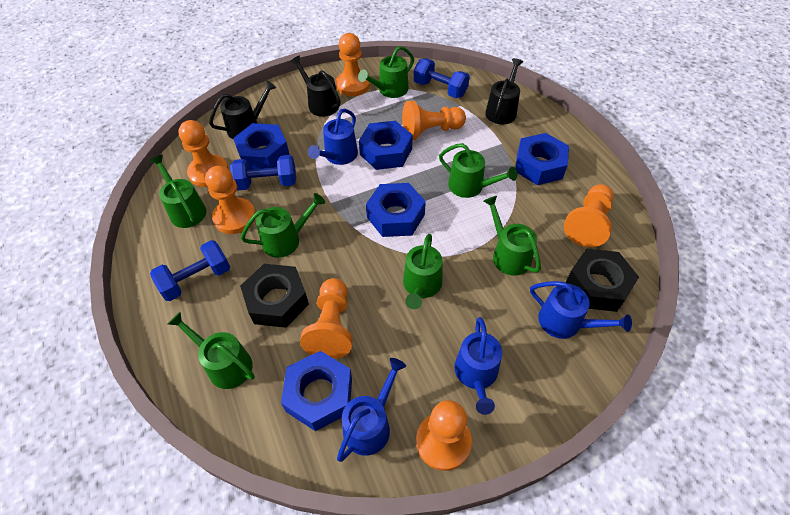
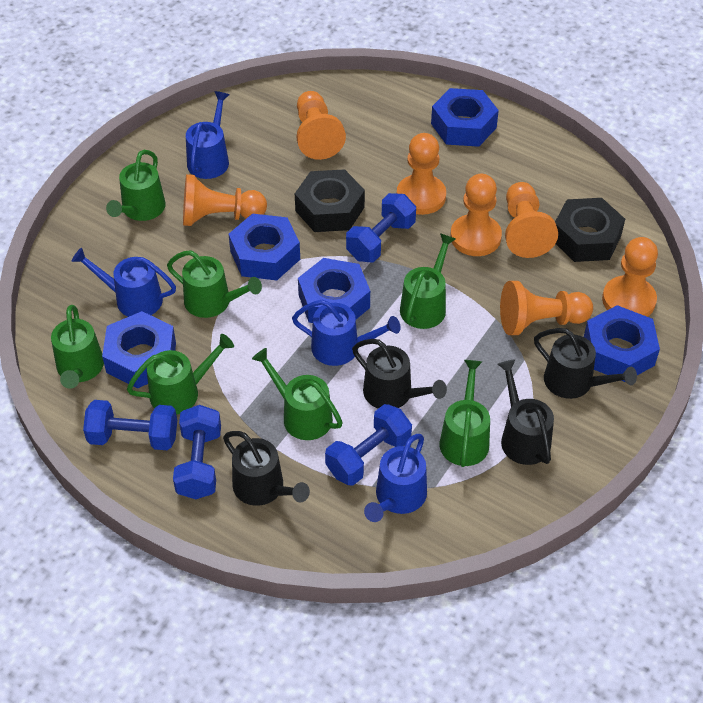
black watering can: 3 -> 4
blue dumbbell: 3 -> 4

